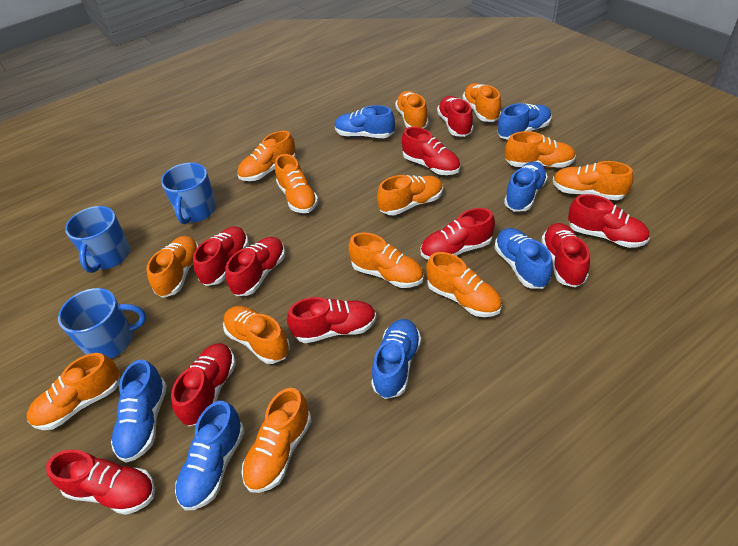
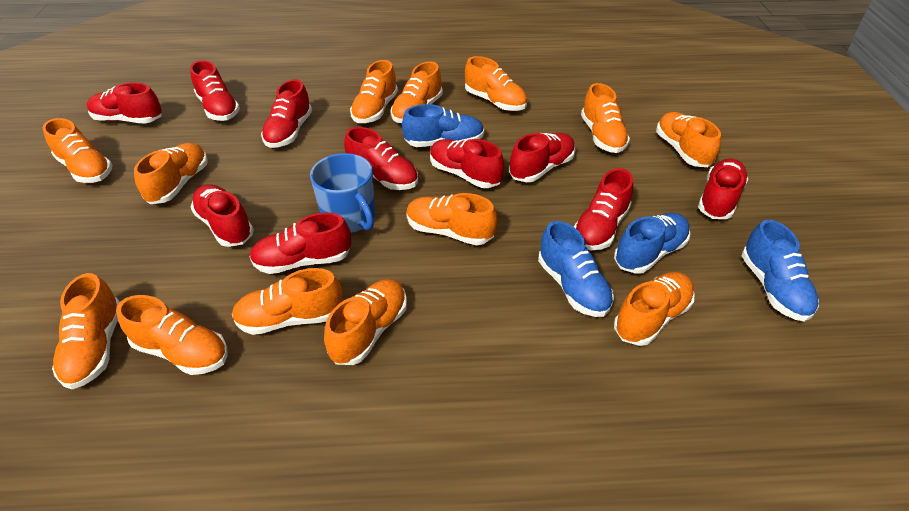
blue mug: 3 -> 1
blue shoe: 7 -> 4

